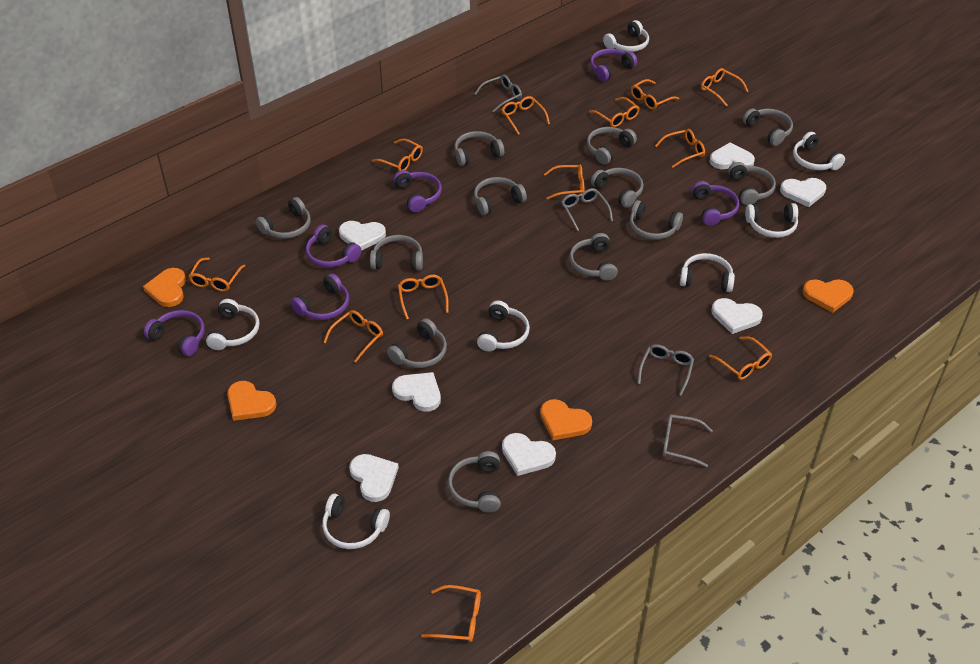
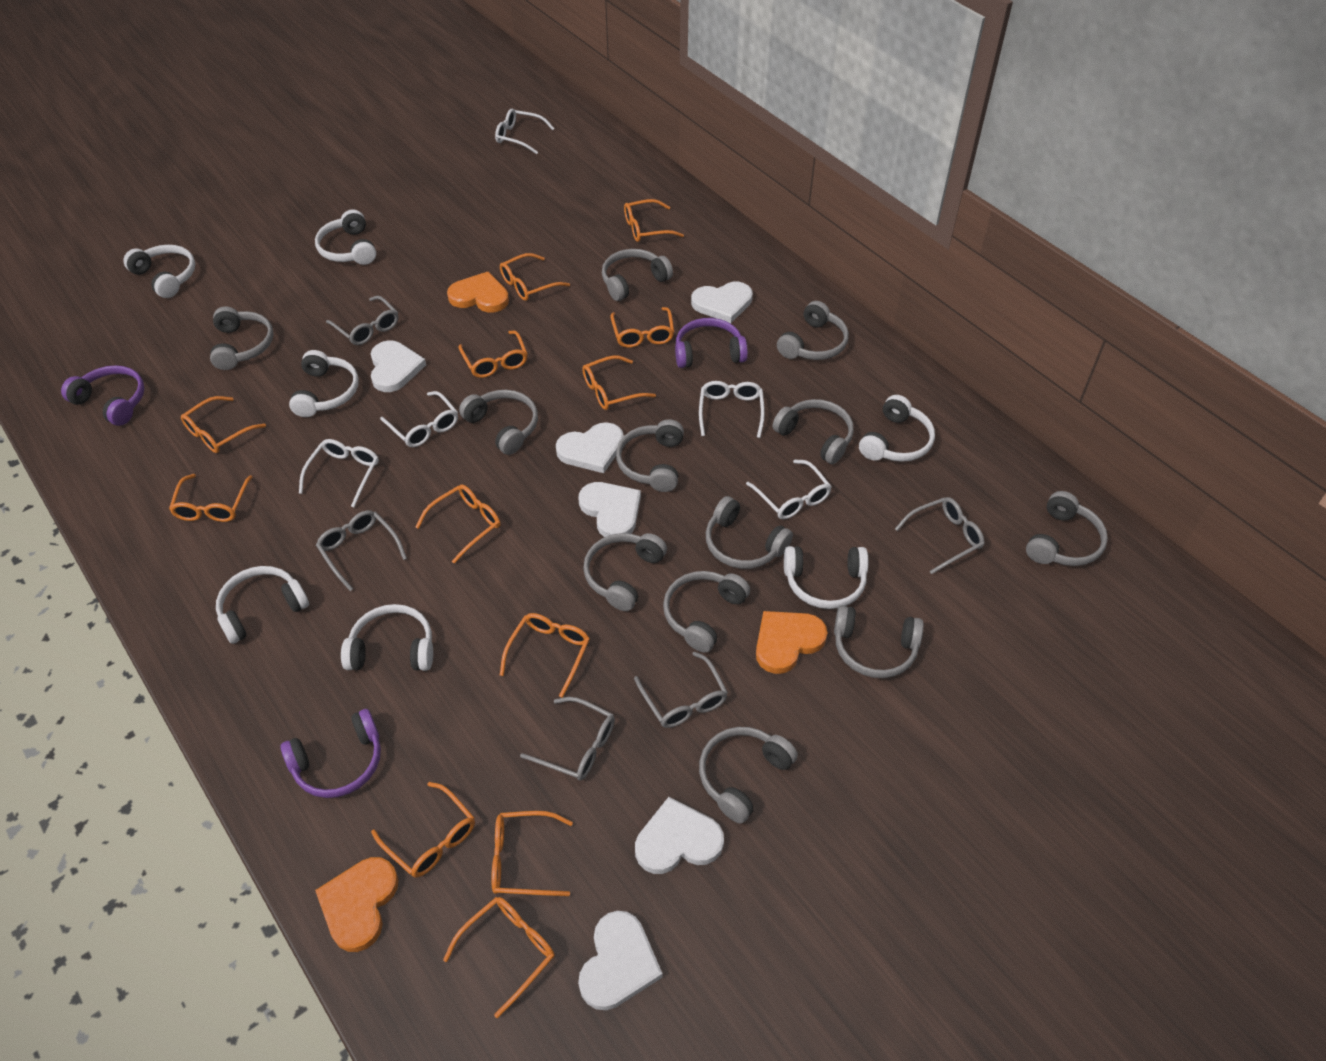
grey glasses: 4 -> 5
orange heart: 4 -> 3
purple headphones: 6 -> 3
white glasses: 0 -> 5
white heart: 7 -> 6

